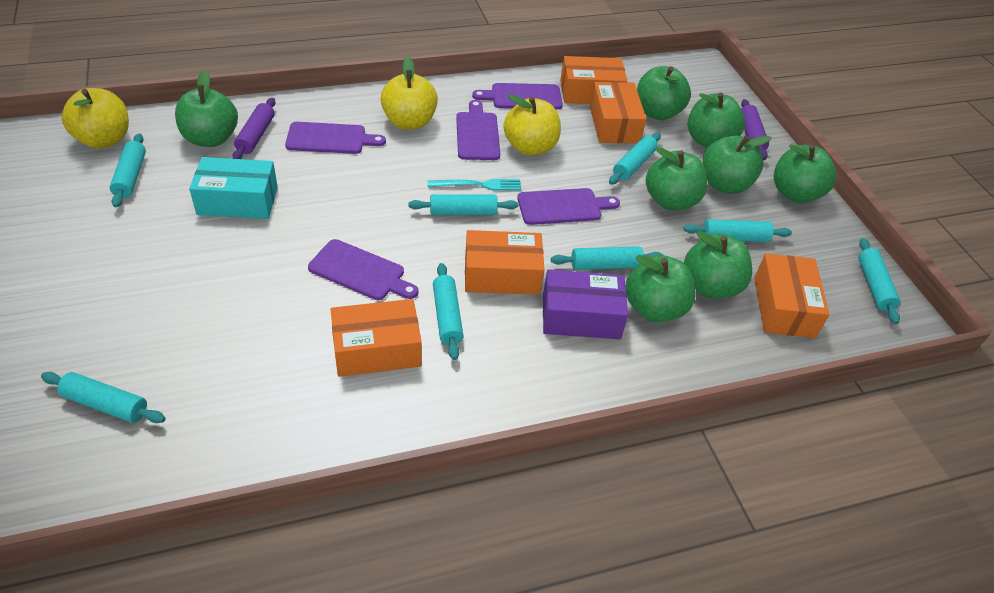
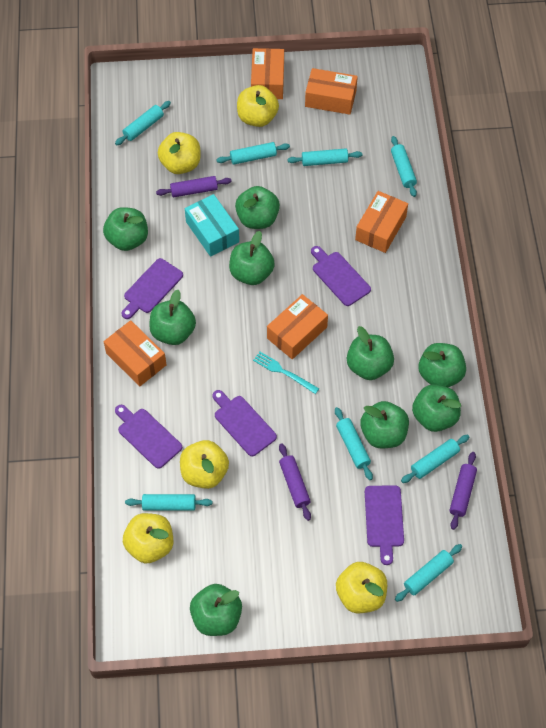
green apple: 8 -> 9
purple box: 1 -> 0
purple rolling pin: 2 -> 3
yellow apple: 3 -> 5

